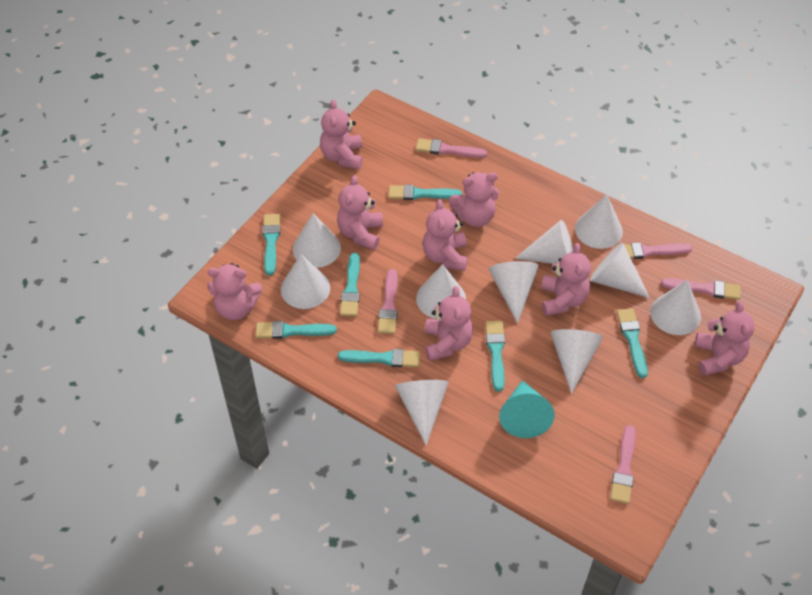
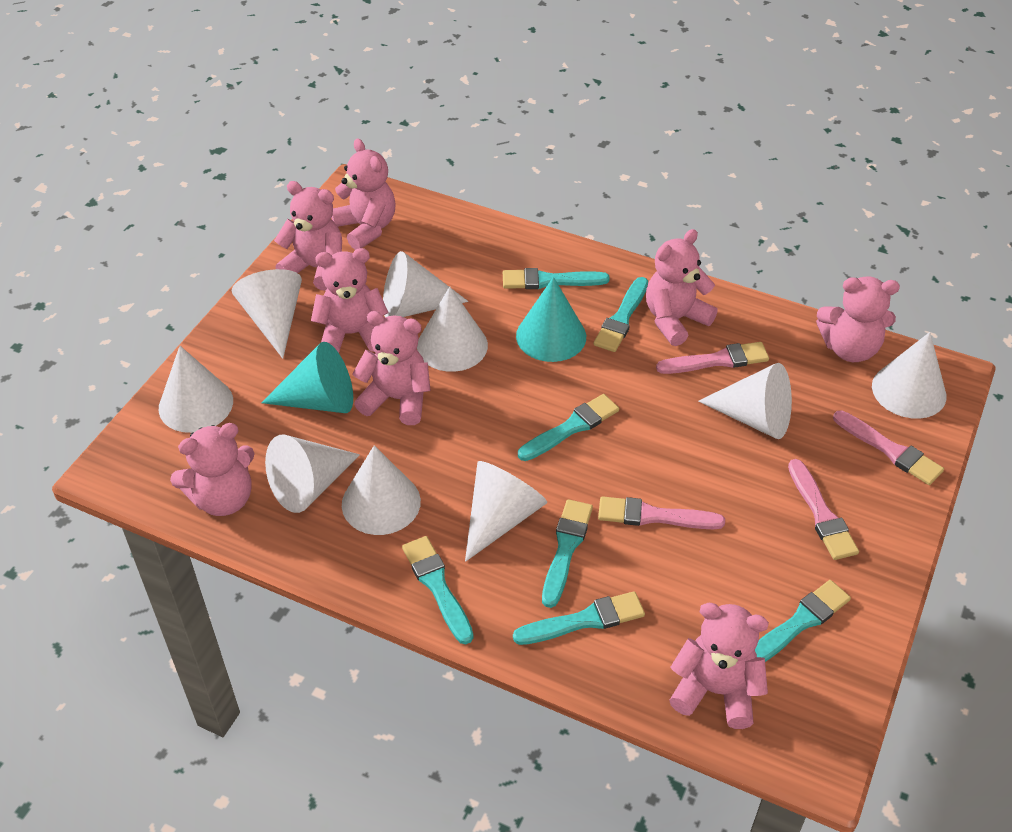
pink brush: 5 -> 4
turquoise cone: 1 -> 2
white cone: 10 -> 9

